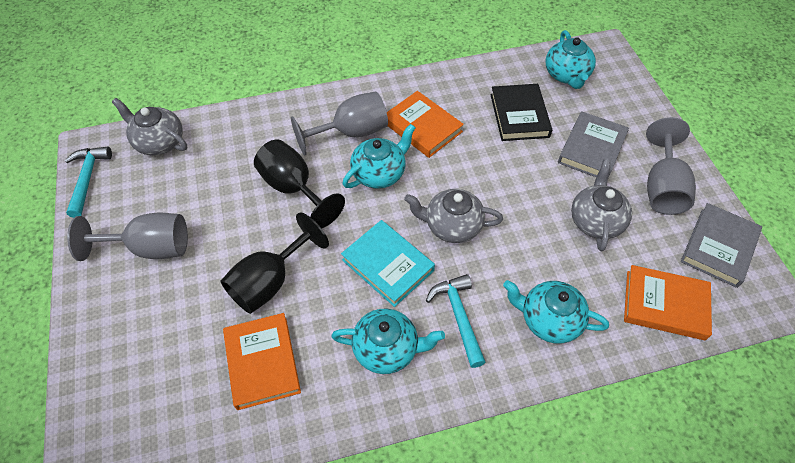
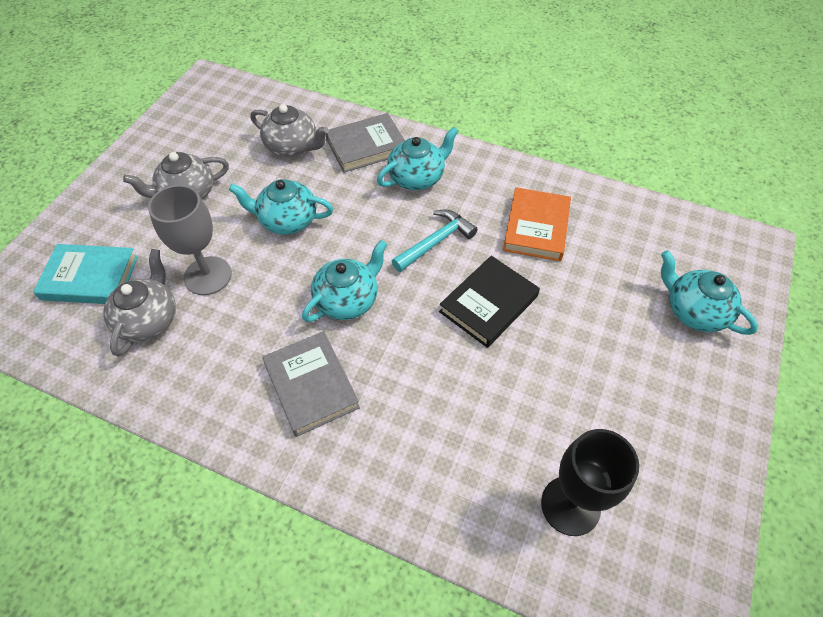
black goblet: 2 -> 1
grey goblet: 3 -> 1
orange book: 3 -> 1
turquoise hammer: 2 -> 1

